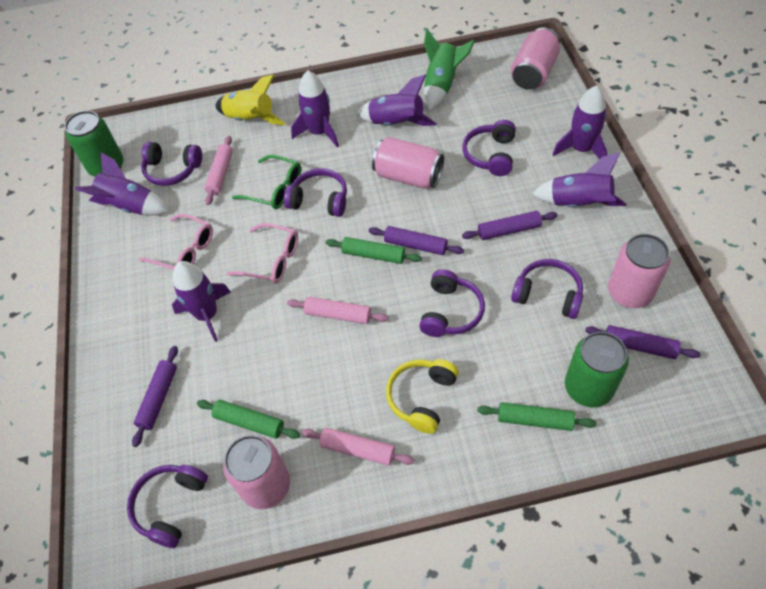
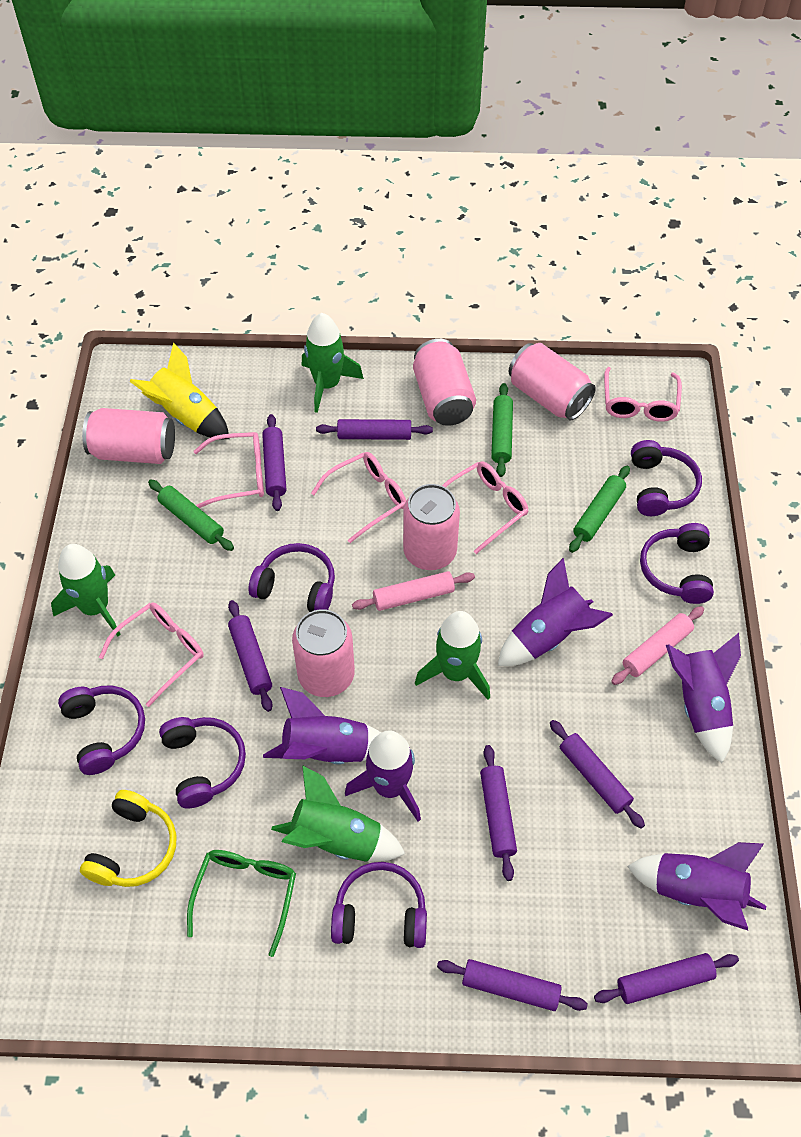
green can: 2 -> 0
green rocket: 1 -> 4
pink can: 4 -> 5
pink glasses: 2 -> 5
pink rolling pin: 3 -> 2
purple rocket: 6 -> 5
purple rolling pin: 4 -> 7

